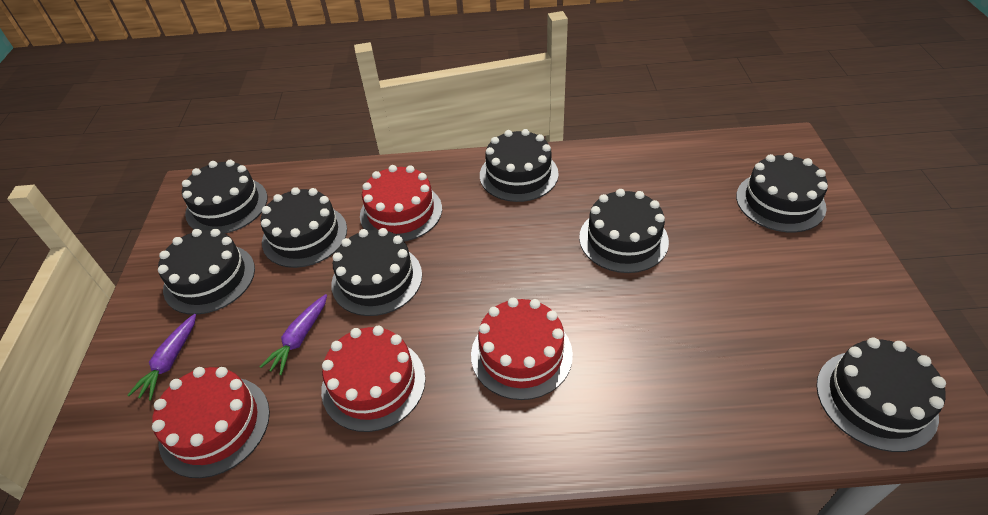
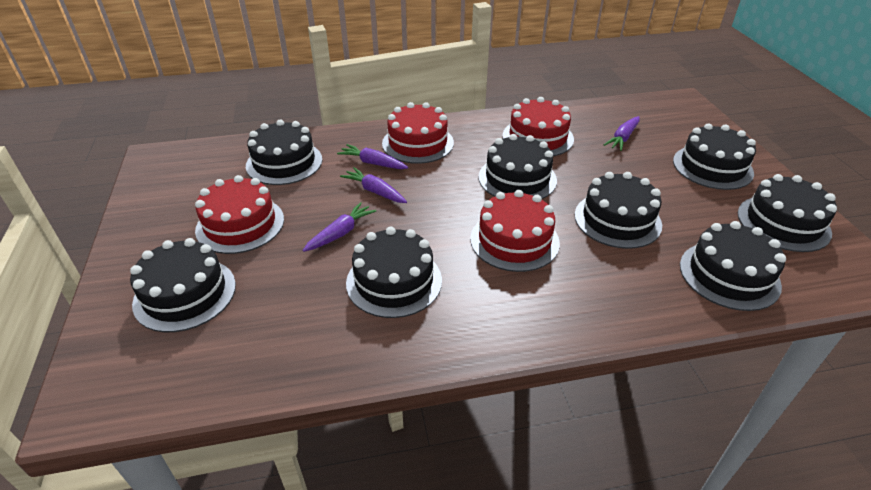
purple carrot: 2 -> 4

